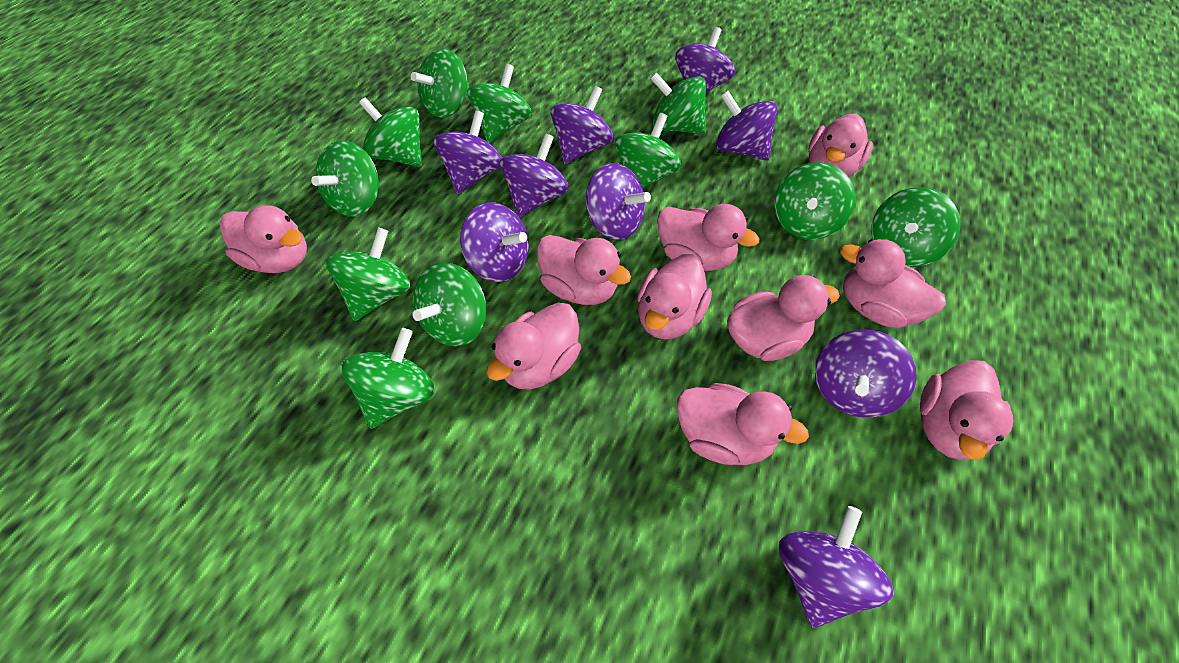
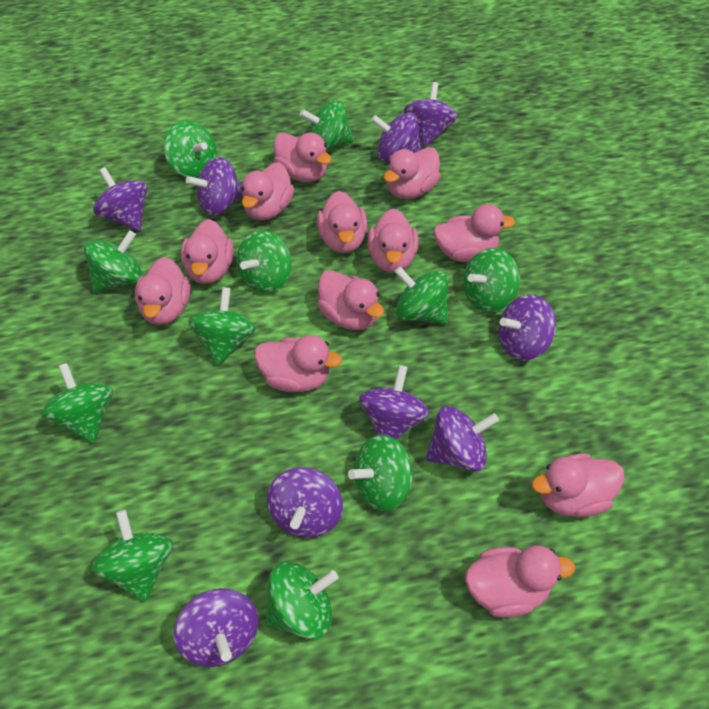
pink duck: 10 -> 12

